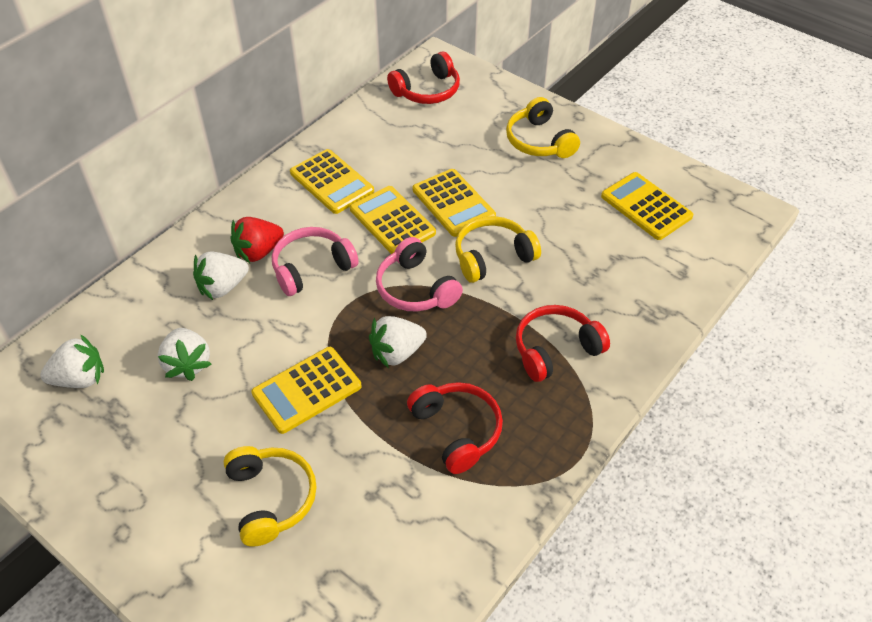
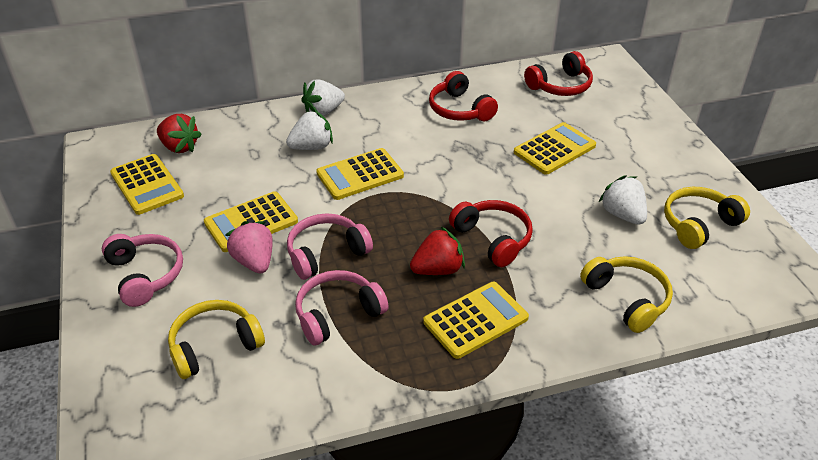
pink headphones: 2 -> 3
pink strawberry: 0 -> 1
red strawberry: 1 -> 2
white strawberry: 4 -> 3

